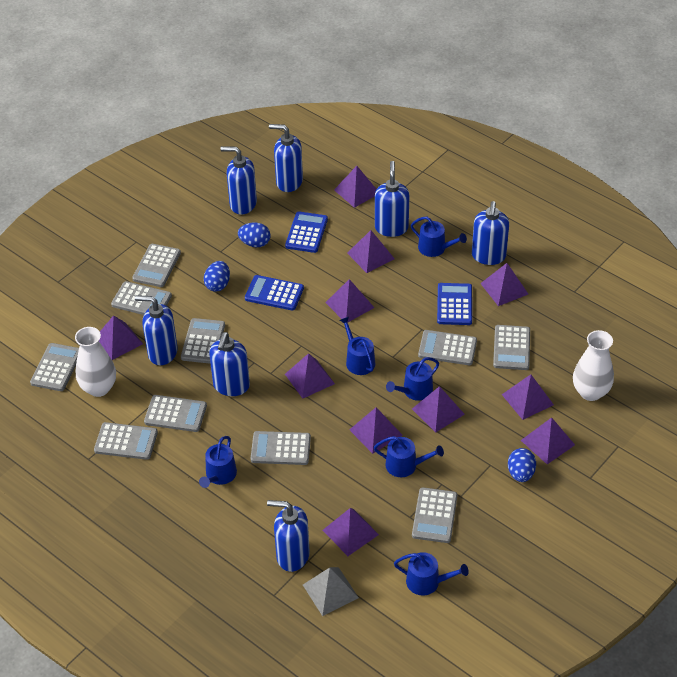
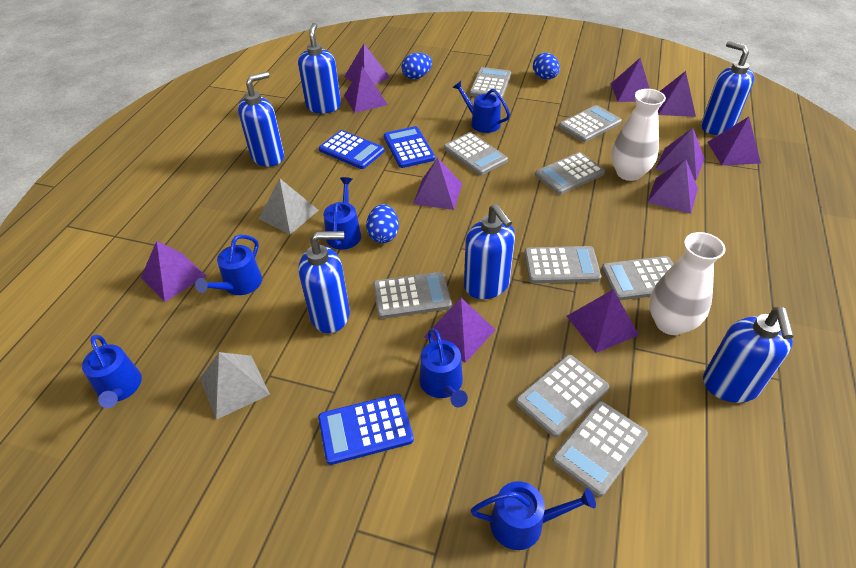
blue soap dispenser: 7 -> 6
grey calculator: 10 -> 9
grey pyramid: 1 -> 2

